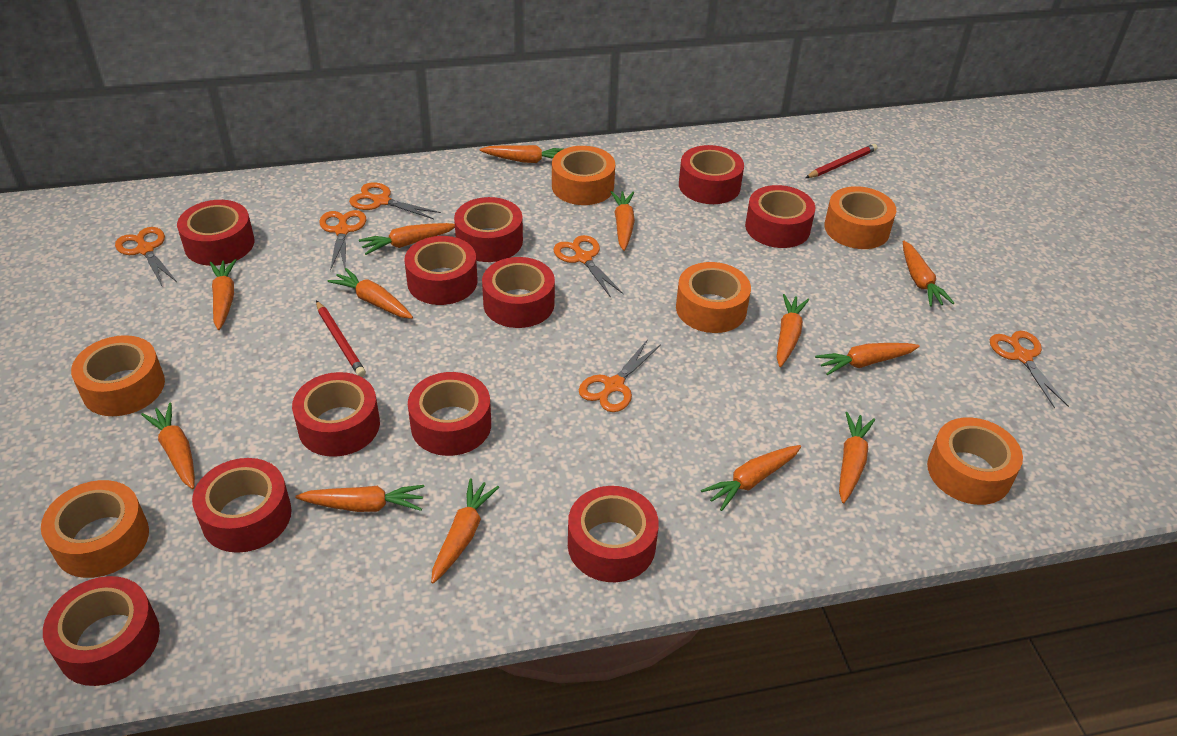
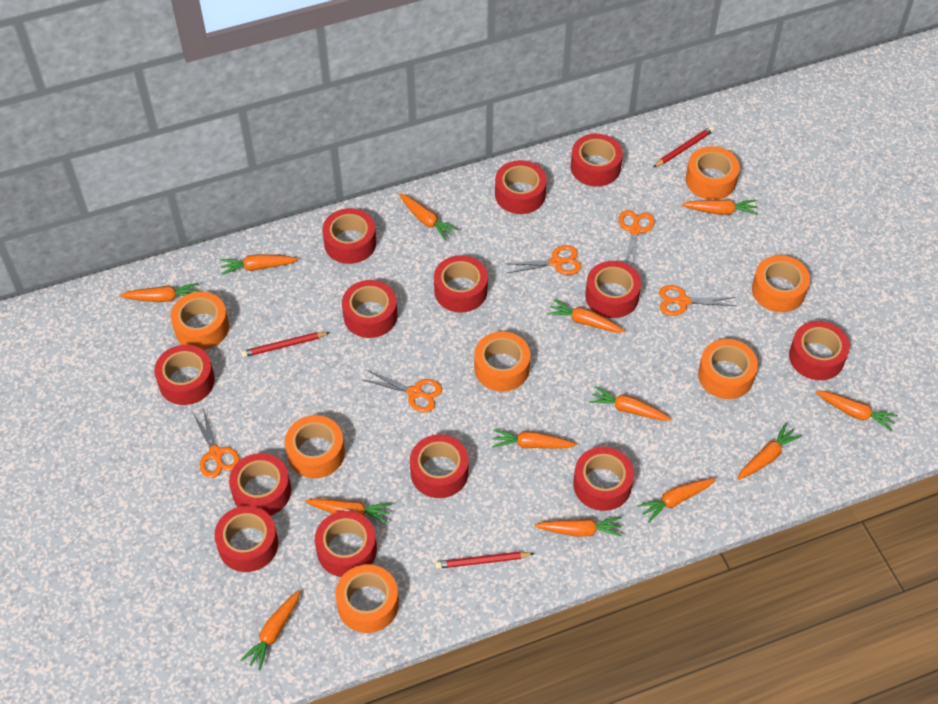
orange scissors: 6 -> 5
orange tape: 6 -> 7
red pencil: 2 -> 3
red tape: 11 -> 13

